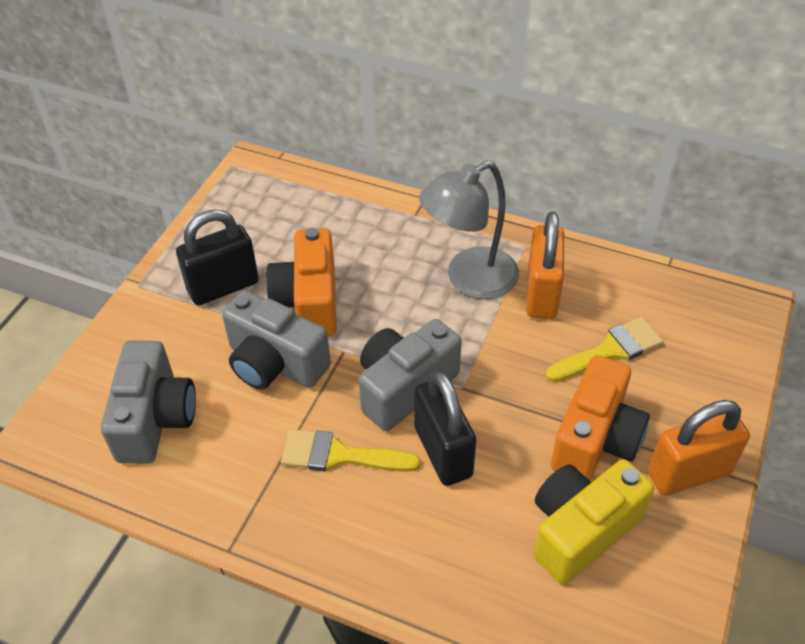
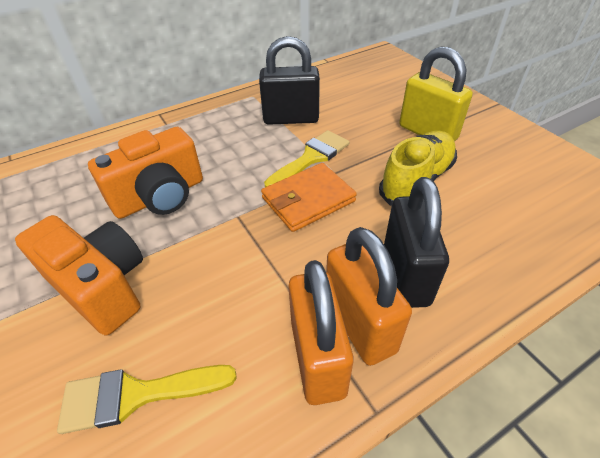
grey camera: 3 -> 0
grey lamp: 1 -> 0
orange wallet: 0 -> 1
yellow camera: 1 -> 0
yellow padlock: 0 -> 1
yellow shoe: 0 -> 1

